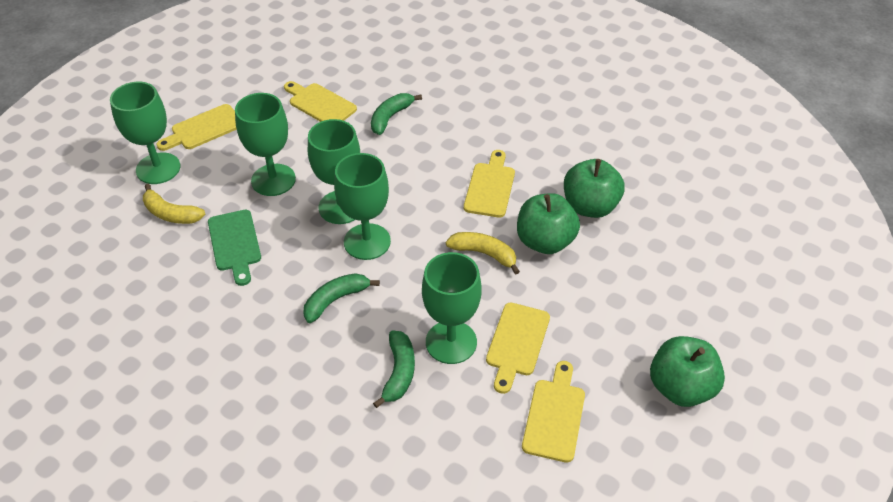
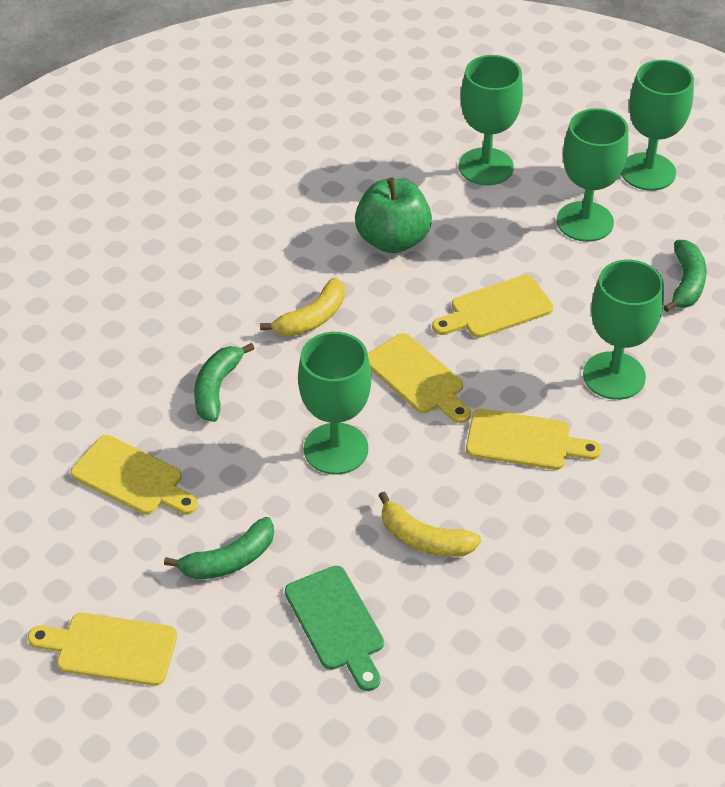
green apple: 3 -> 1

